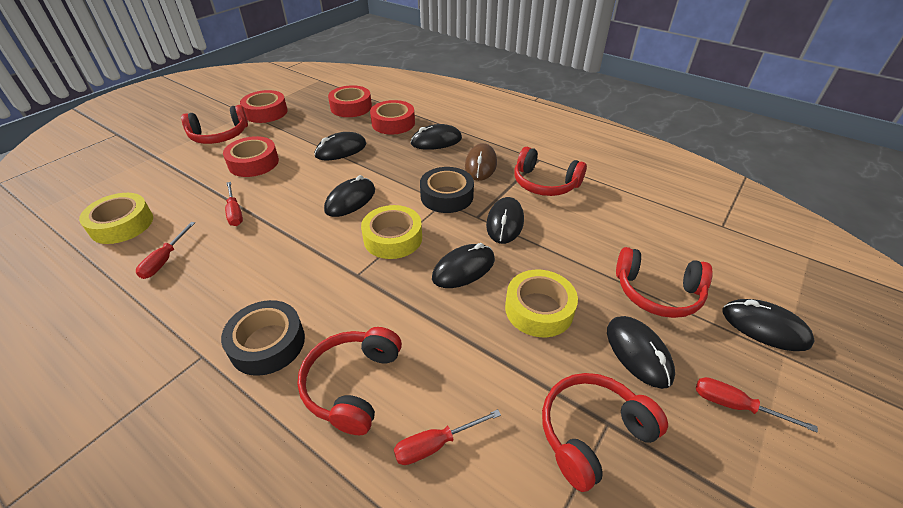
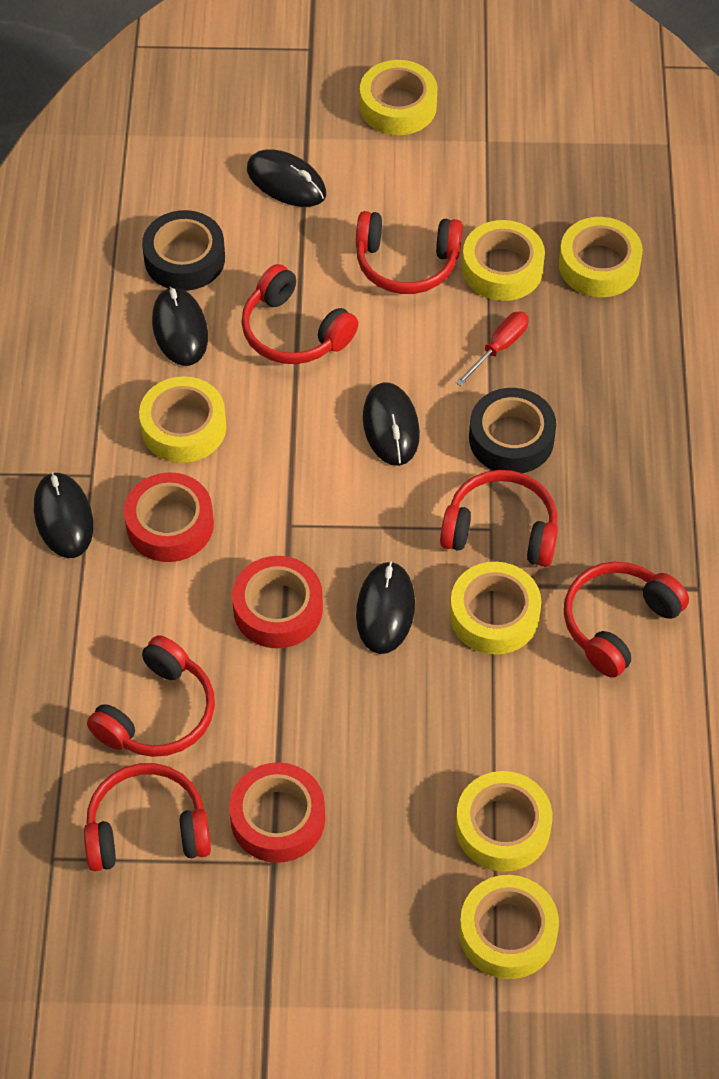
black mouse: 7 -> 5
brown mouse: 1 -> 0
red headphones: 5 -> 6
red screwdriver: 4 -> 1
red tape: 4 -> 3
yellow tape: 3 -> 7

